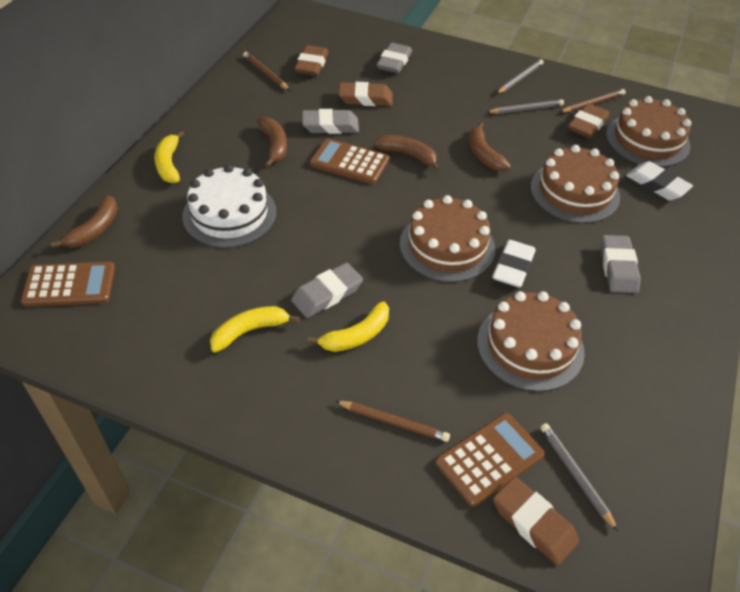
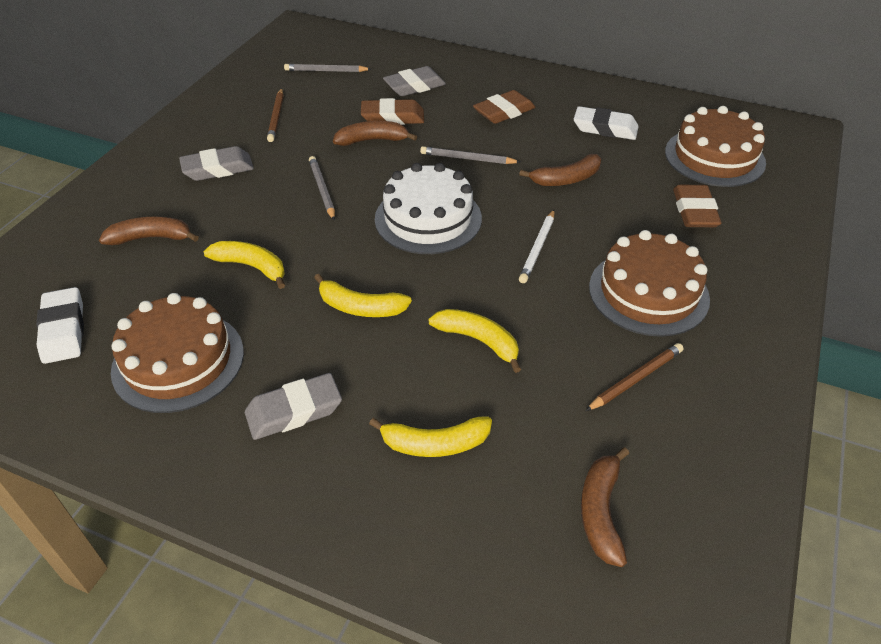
brown cake: 4 -> 3
brown calculator: 3 -> 0
brown eraser: 4 -> 3
brown pencil: 3 -> 2
grey eraser: 4 -> 3
white pencil: 0 -> 1
yellow banana: 3 -> 4

